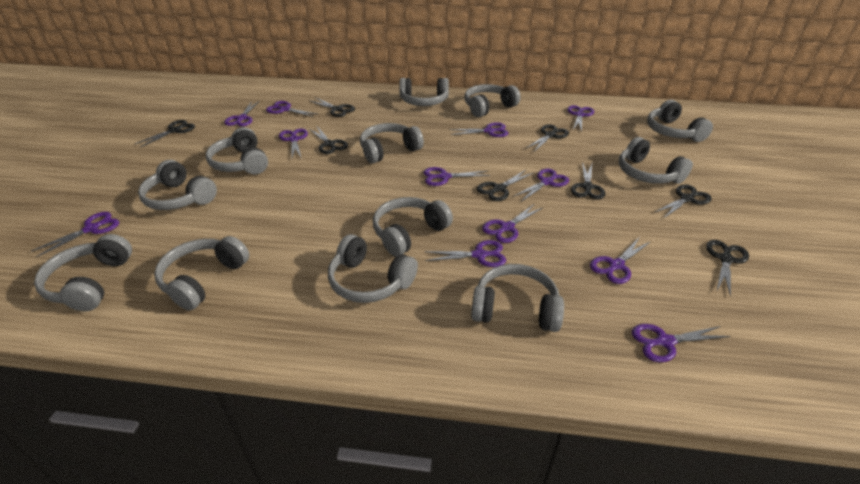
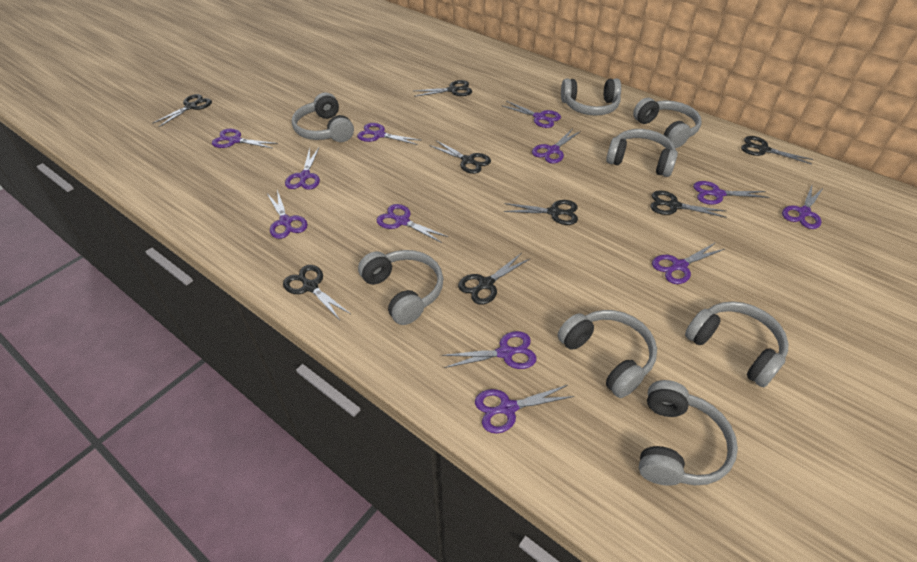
grey headphones: 12 -> 8

